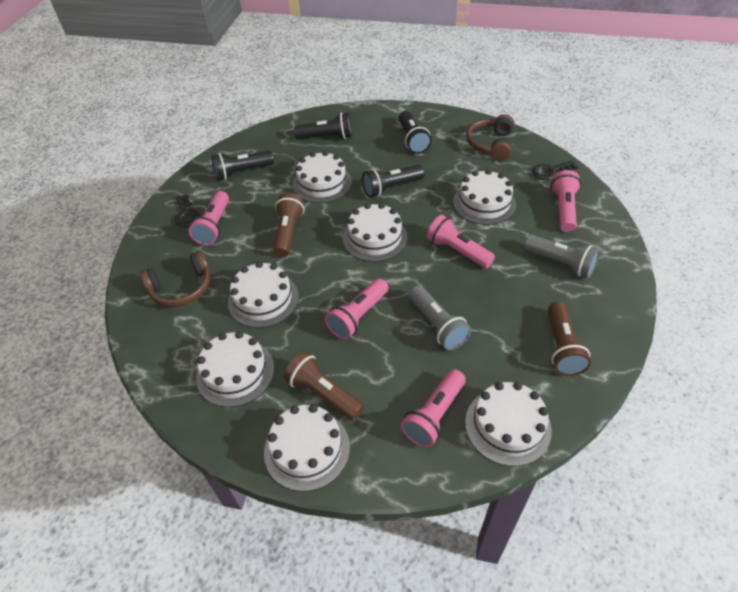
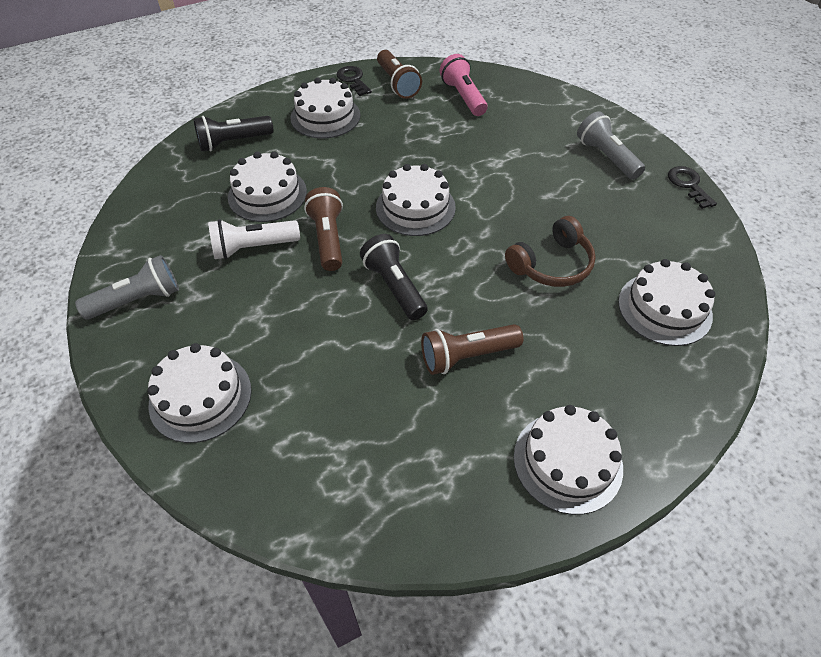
black flashlight: 4 -> 2
brown headphones: 2 -> 1
pink flashlight: 5 -> 1
white cake: 7 -> 6
white flashlight: 0 -> 1

